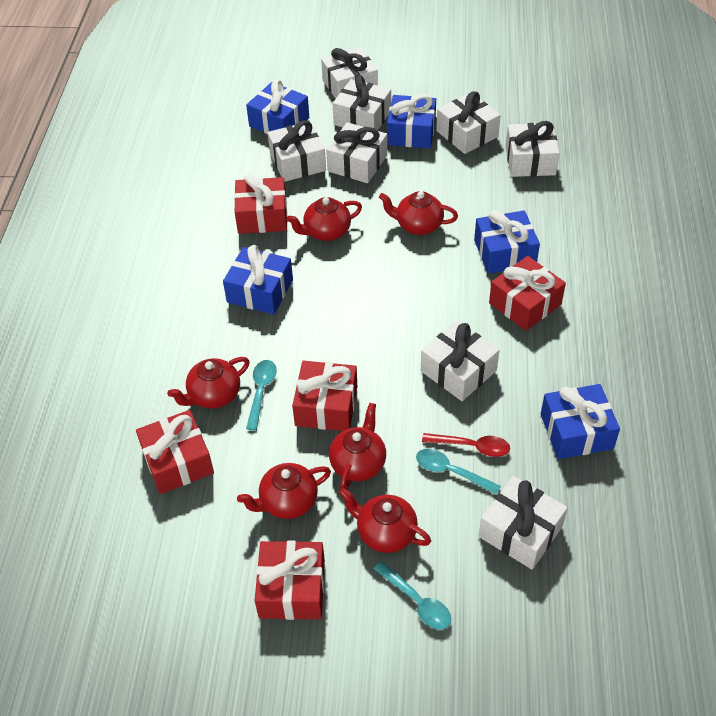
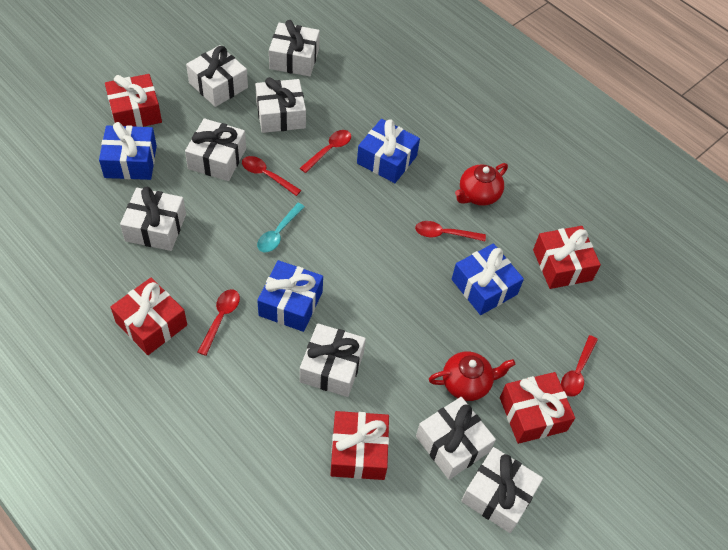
blue gift: 5 -> 4
red spoon: 1 -> 5
red teapot: 6 -> 2
turquoise spoon: 3 -> 1

